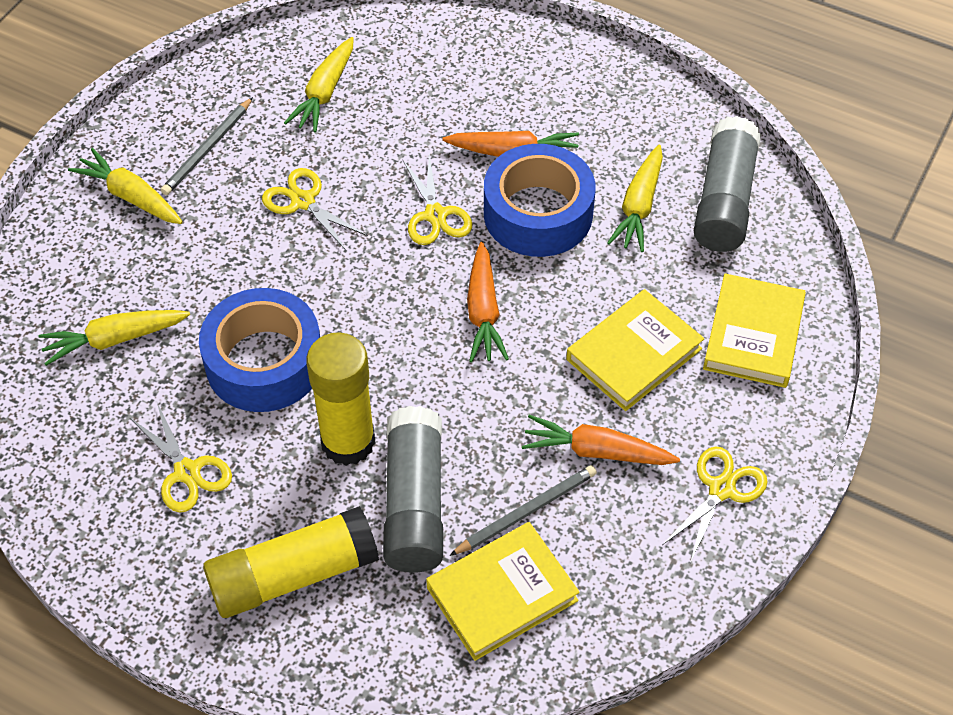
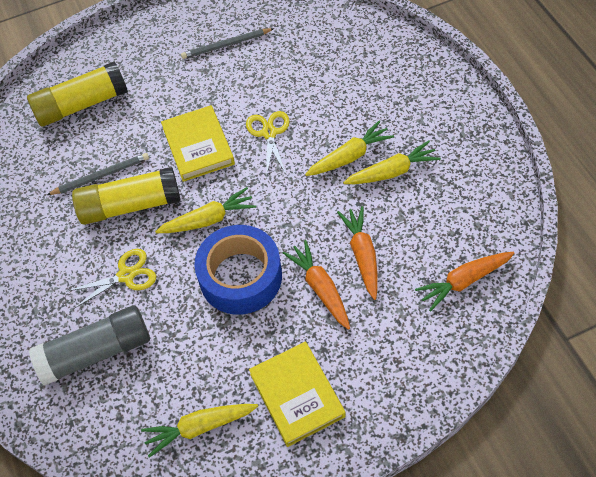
blue tape: 2 -> 1
grey glue stick: 2 -> 1
yellow book: 3 -> 2
yellow scissors: 4 -> 2

